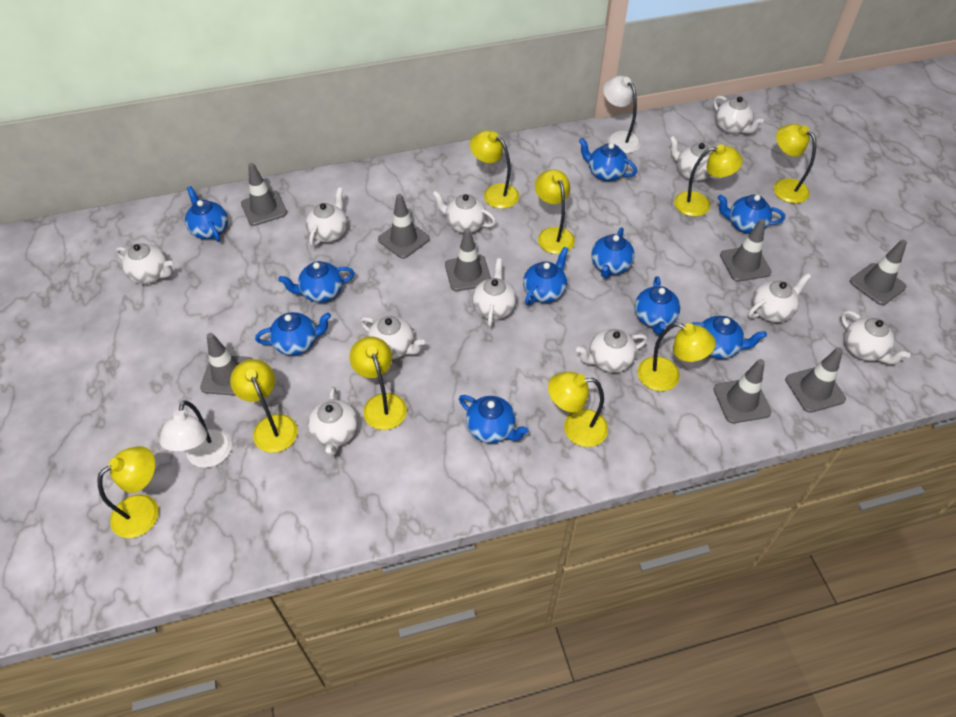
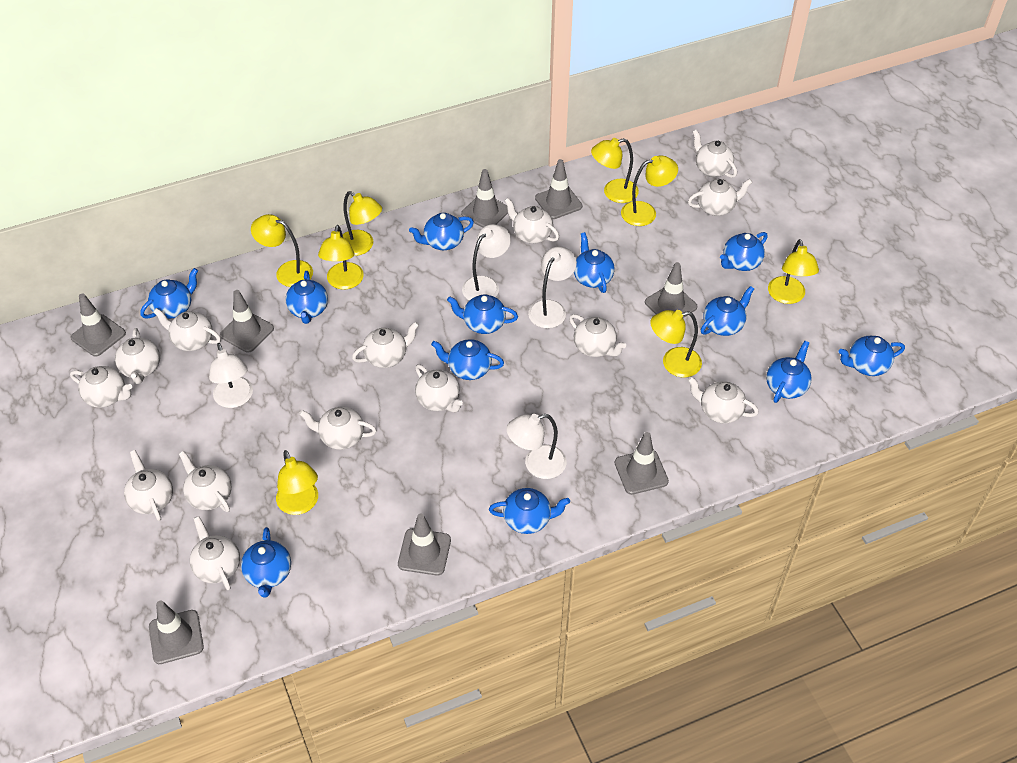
blue teapot: 10 -> 12
white lamp: 2 -> 4
white teapot: 11 -> 14
yellow lamp: 9 -> 8

